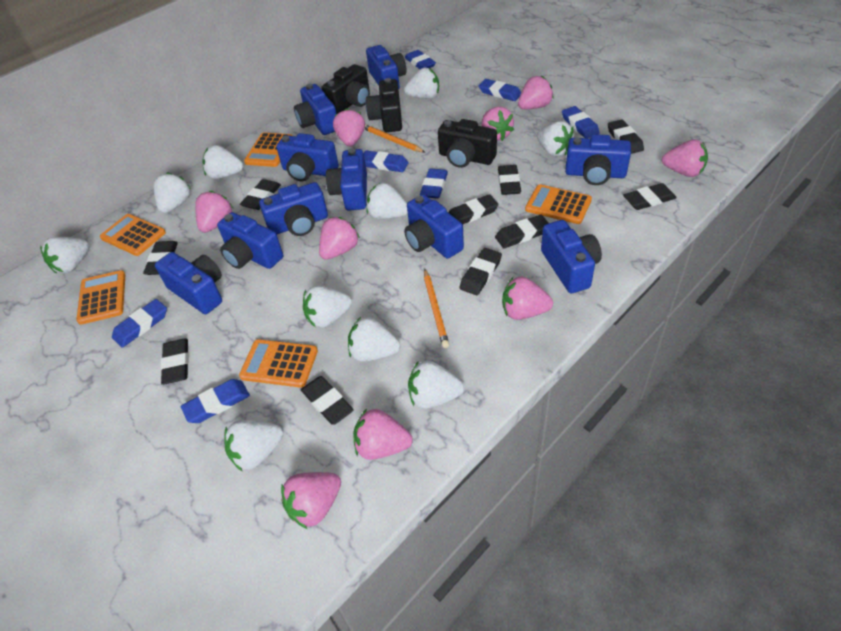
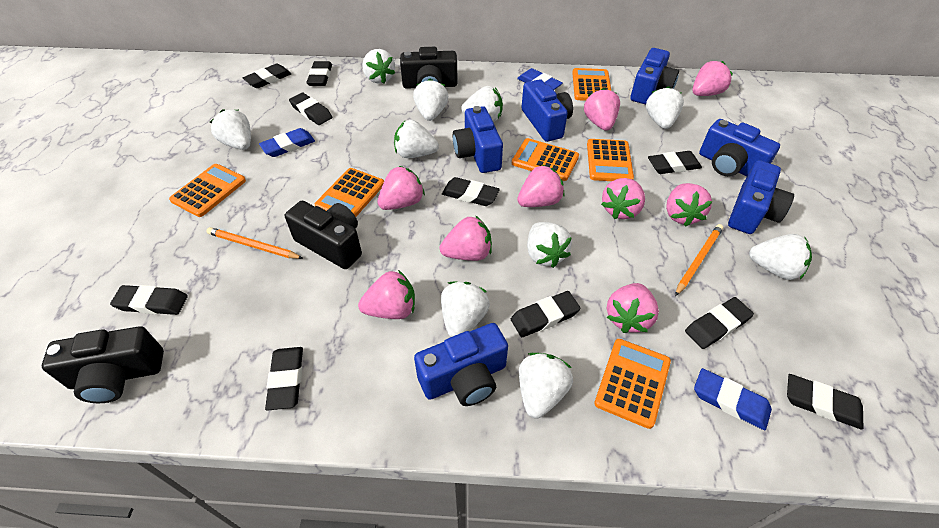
blue camera: 10 -> 6
blue eraser: 7 -> 3
orange calculator: 5 -> 6

